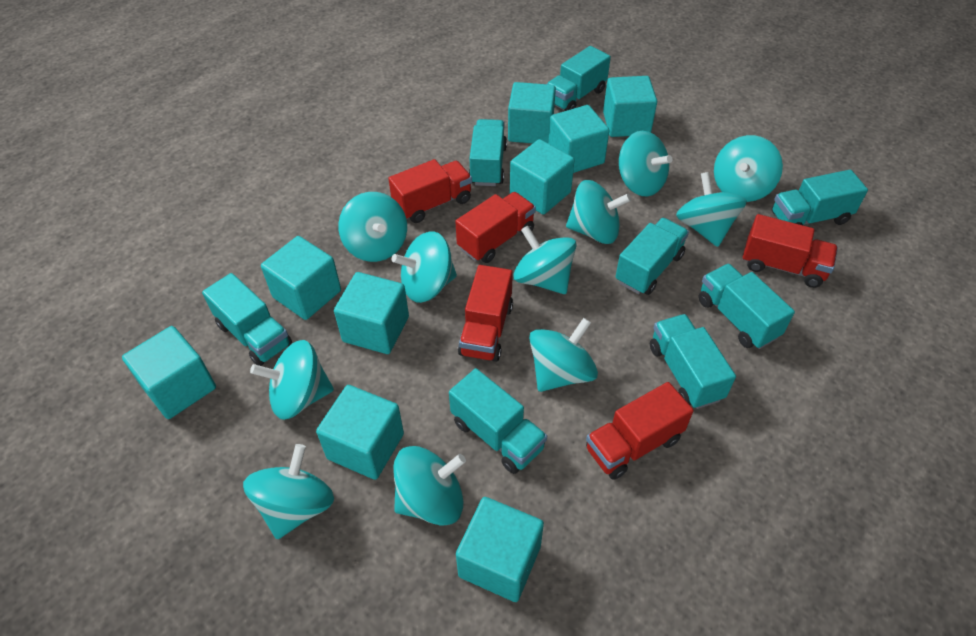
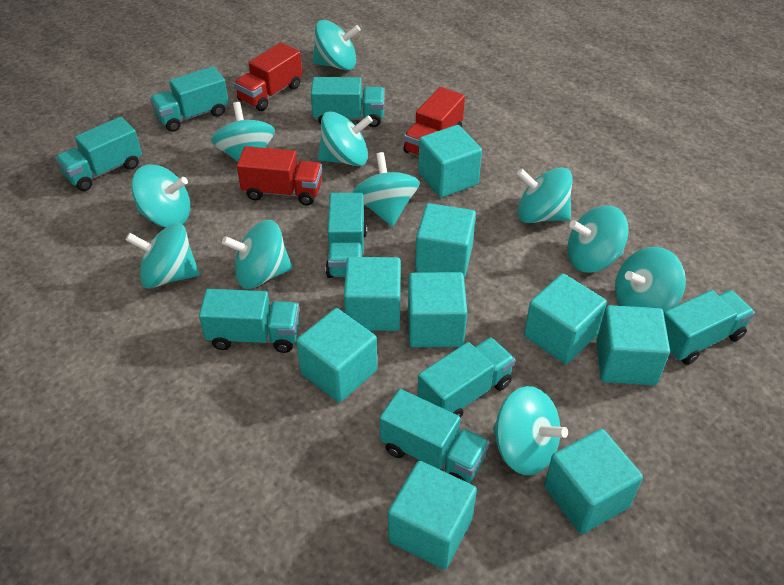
red truck: 5 -> 3

